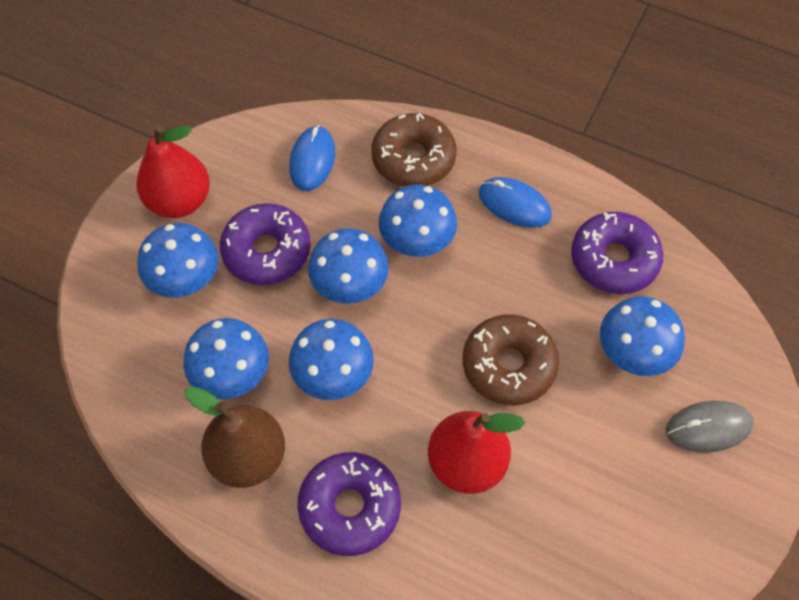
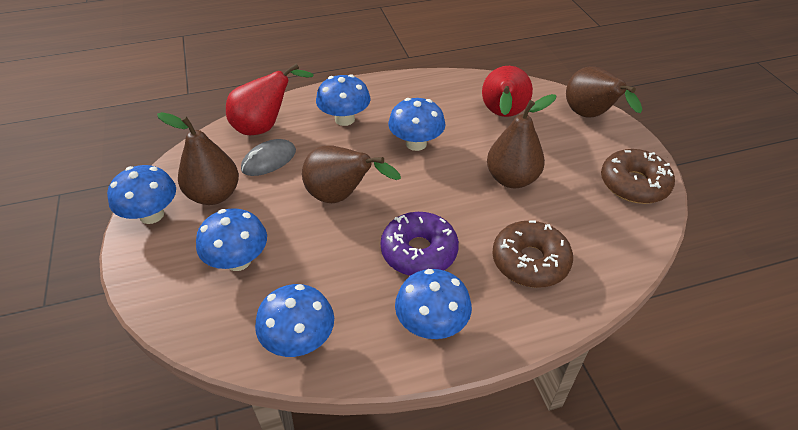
blue mouse: 2 -> 0
brown pear: 1 -> 4
purple donut: 3 -> 1

